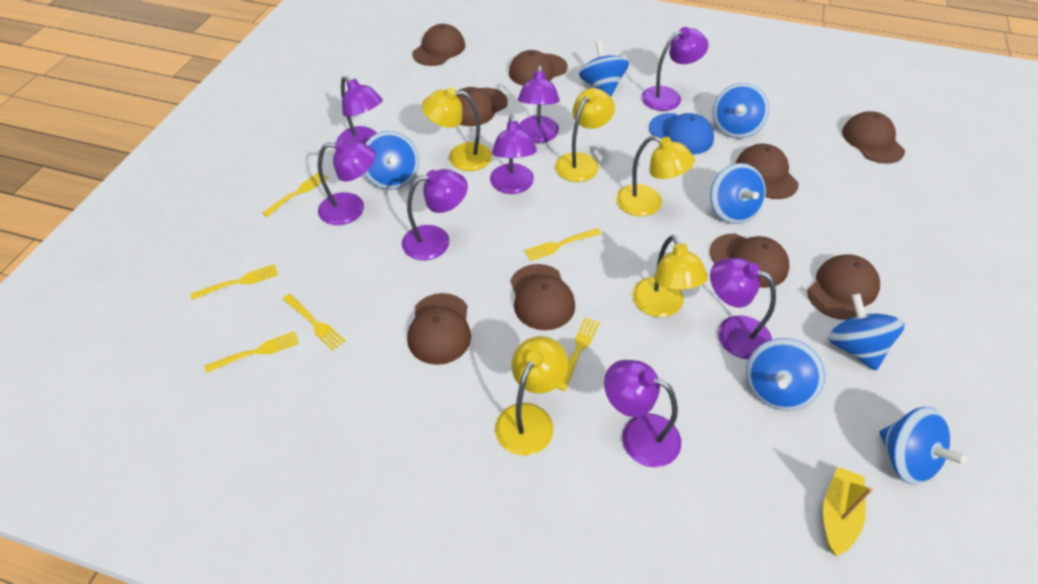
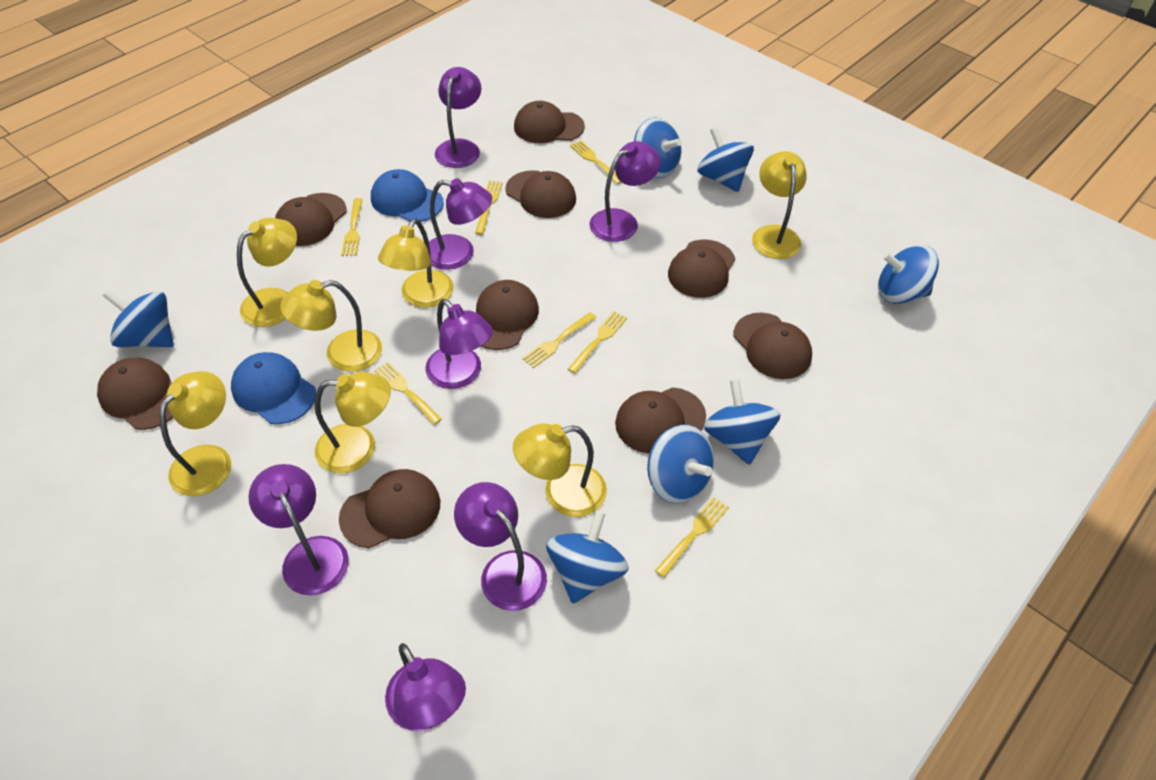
blue cap: 1 -> 2
purple lamp: 8 -> 7
yellow boat: 1 -> 0
yellow fork: 6 -> 7
yellow lamp: 5 -> 7

